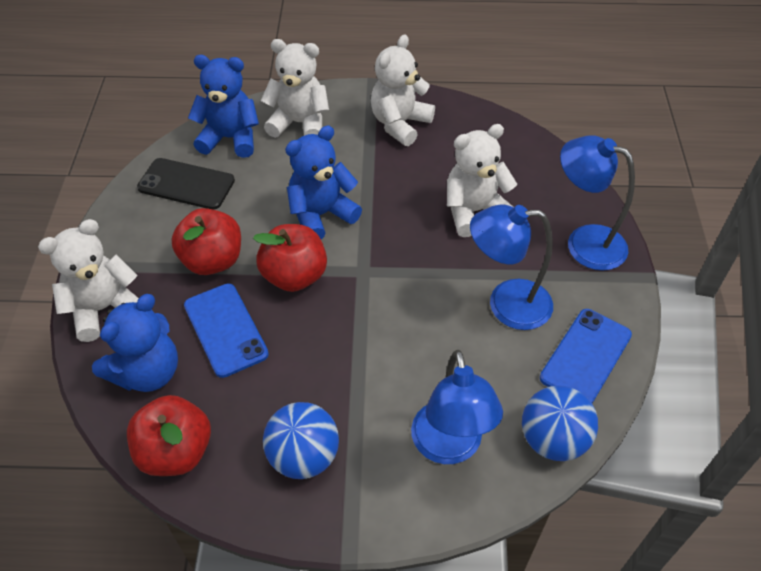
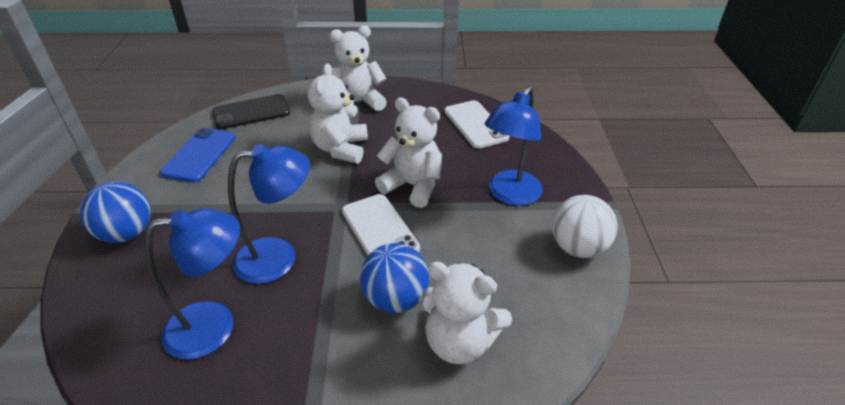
blue phone: 2 -> 1
blue teddy bear: 3 -> 0
red apple: 3 -> 0
white ball: 0 -> 1
white phone: 0 -> 2

